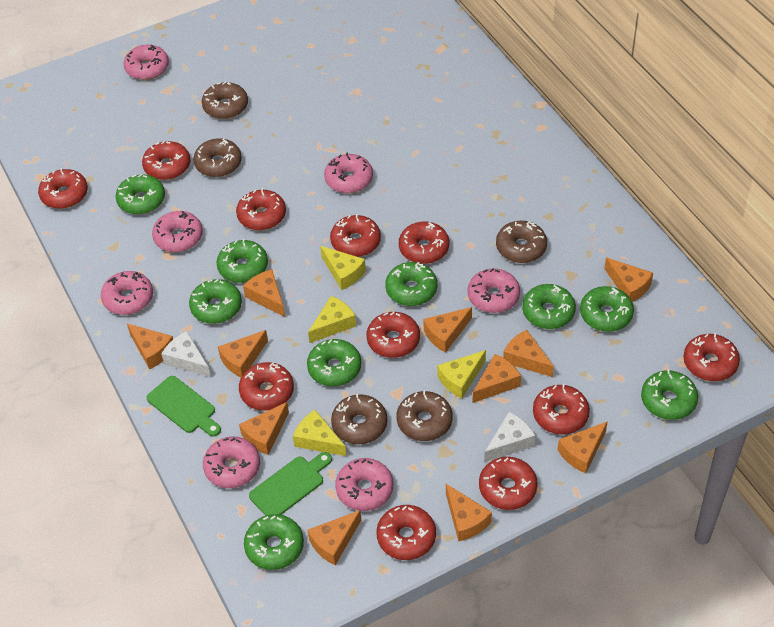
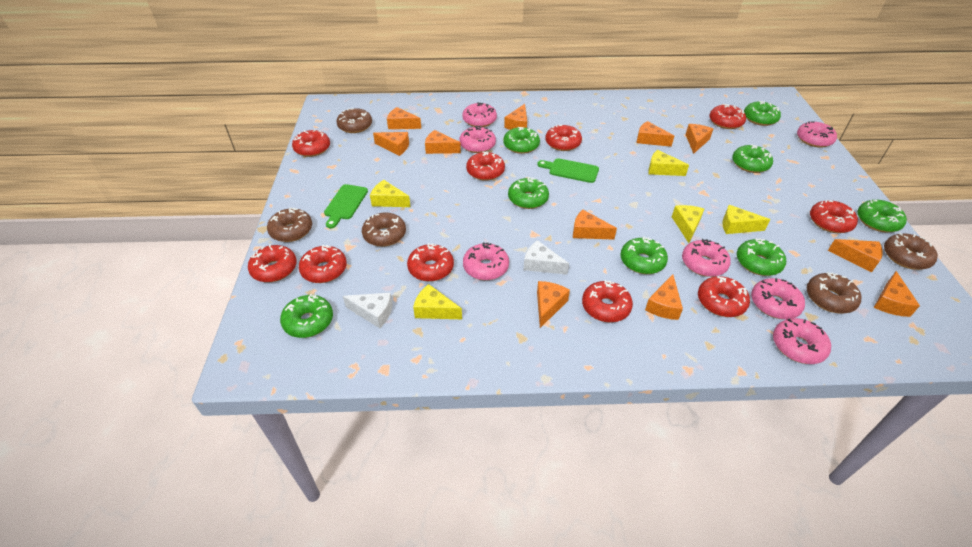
green donut: 9 -> 8
red donut: 11 -> 10
yellow cheese: 4 -> 5

